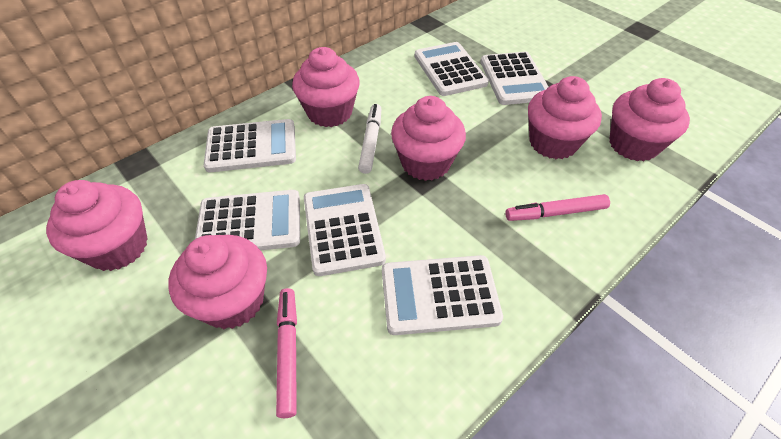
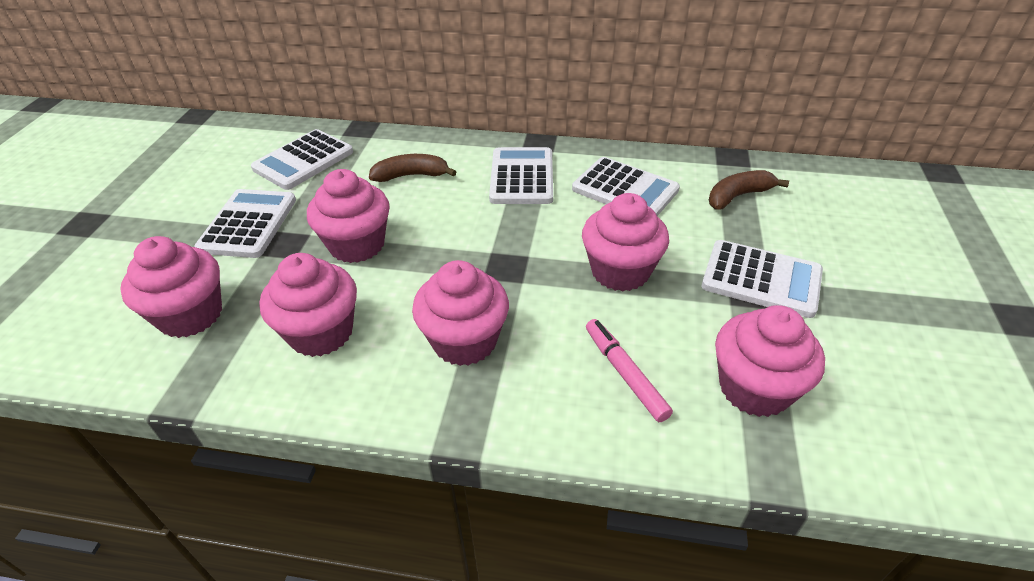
brown banana: 0 -> 2
pink marker: 2 -> 1
white calculator: 6 -> 5
white marker: 1 -> 0

